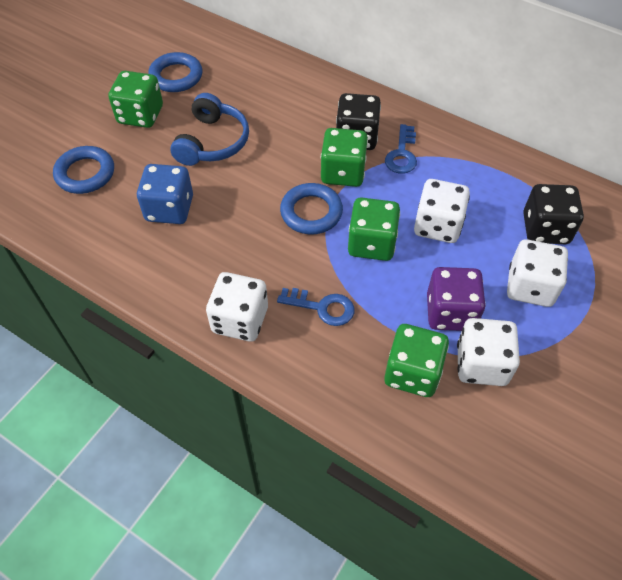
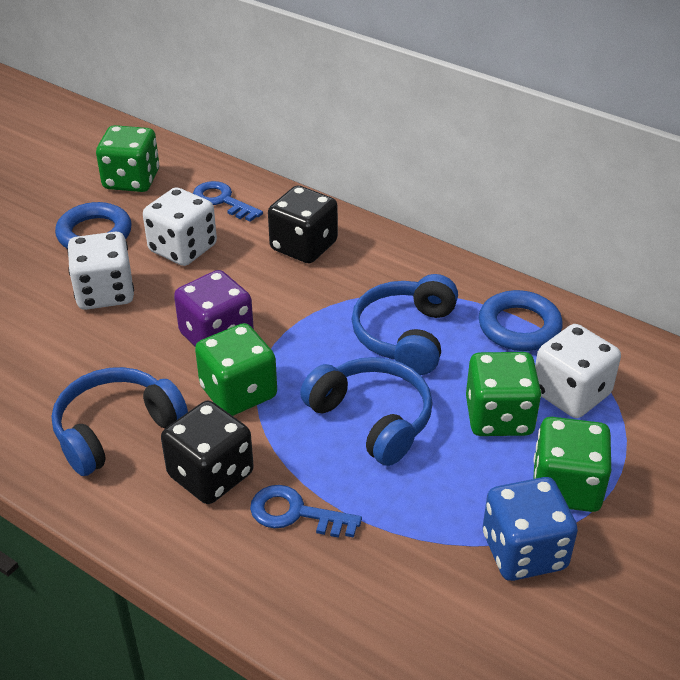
blue headphones: 1 -> 3
blue ring: 3 -> 2
white dice: 4 -> 3

